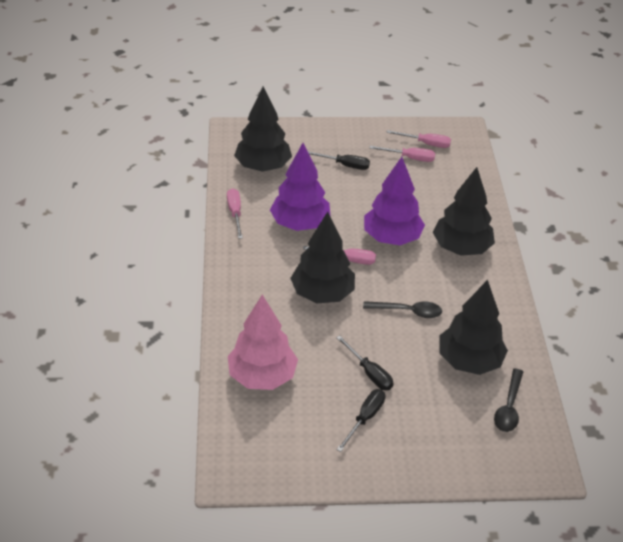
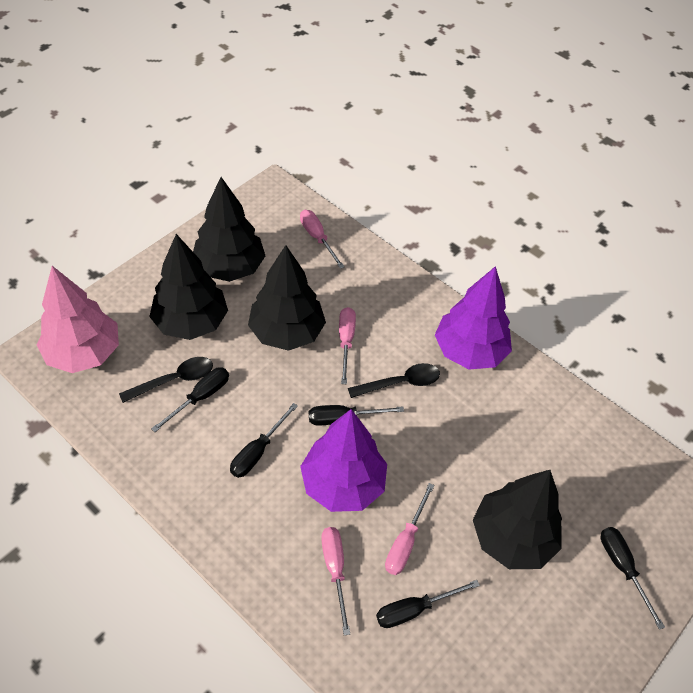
black screwdriver: 3 -> 5

